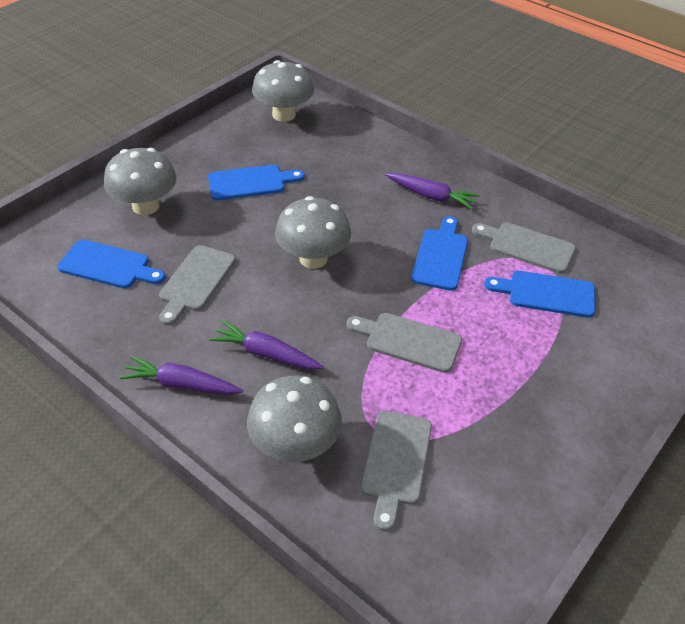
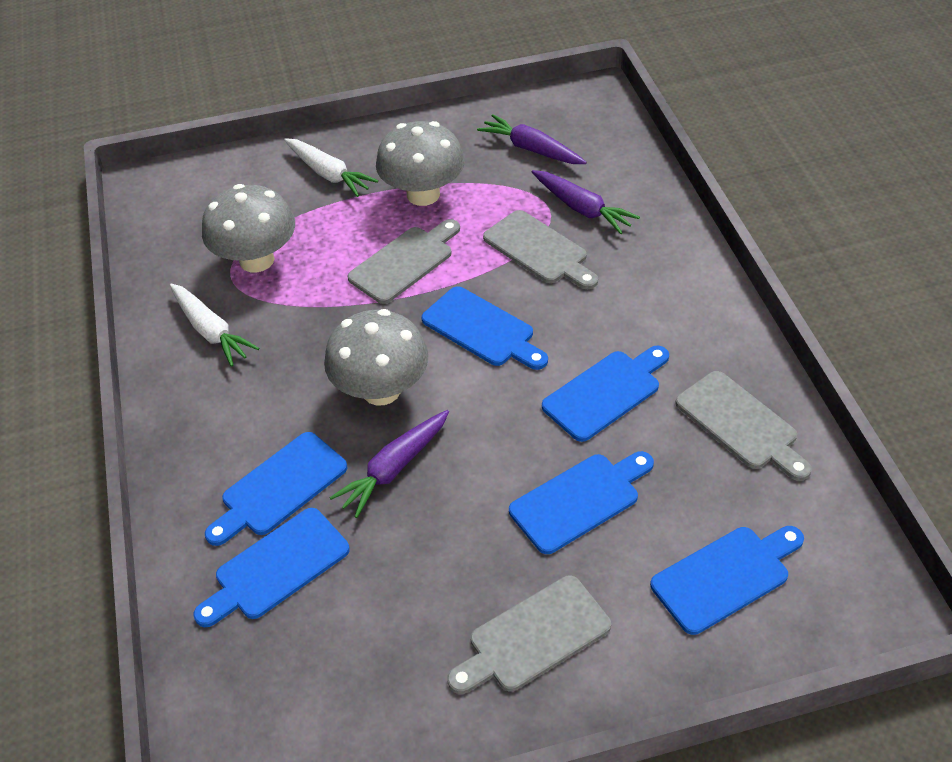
blue cutting board: 4 -> 6
grey mushroom: 4 -> 3
white carrot: 0 -> 2

